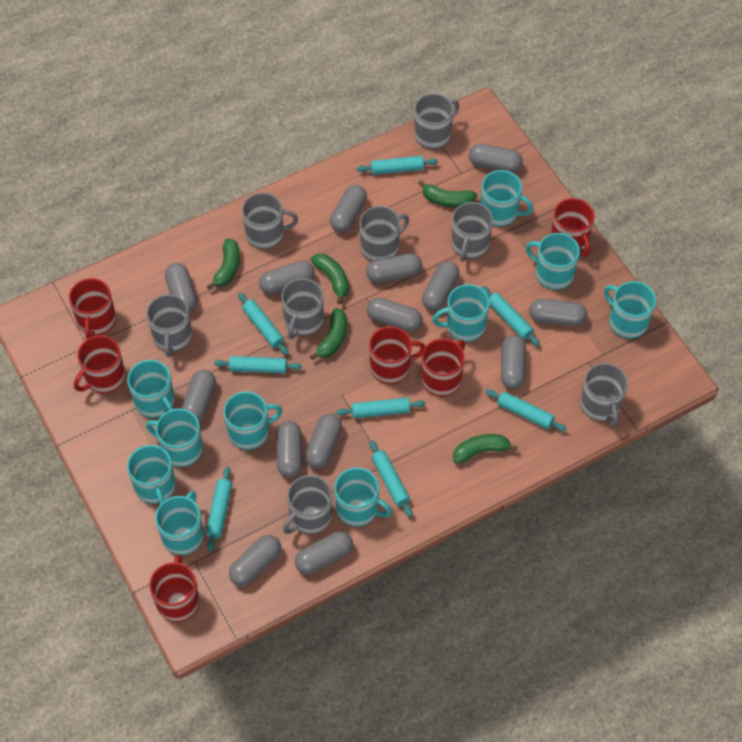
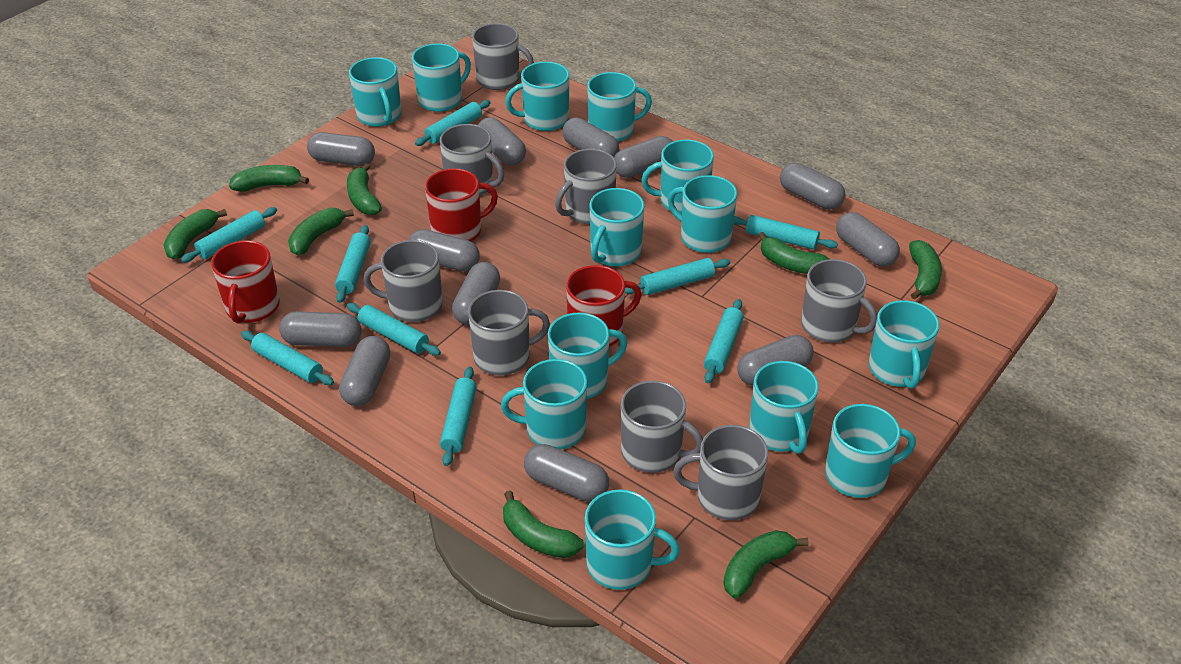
green banana: 5 -> 8
grey capsule: 14 -> 12
red mug: 6 -> 3
turquoise mug: 10 -> 13
turquoise rolling pin: 8 -> 9

